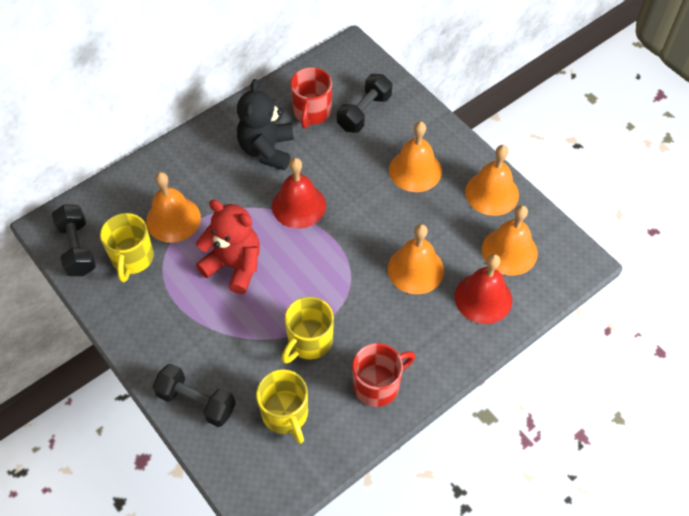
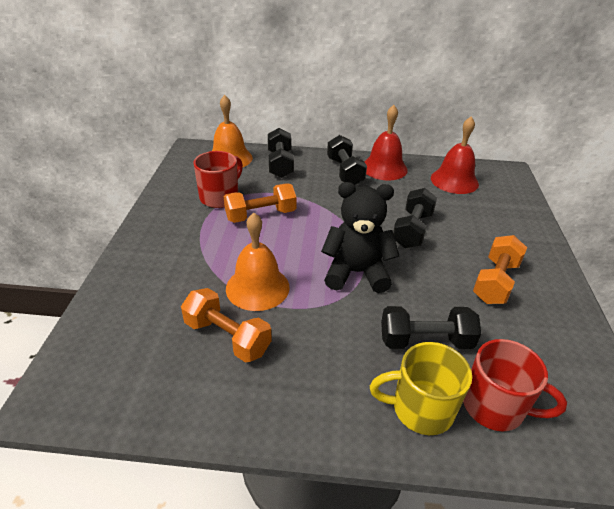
black dumbbell: 3 -> 4
orange bell: 5 -> 2
orange dumbbell: 0 -> 3
red teddy bear: 1 -> 0
yellow mug: 3 -> 1

